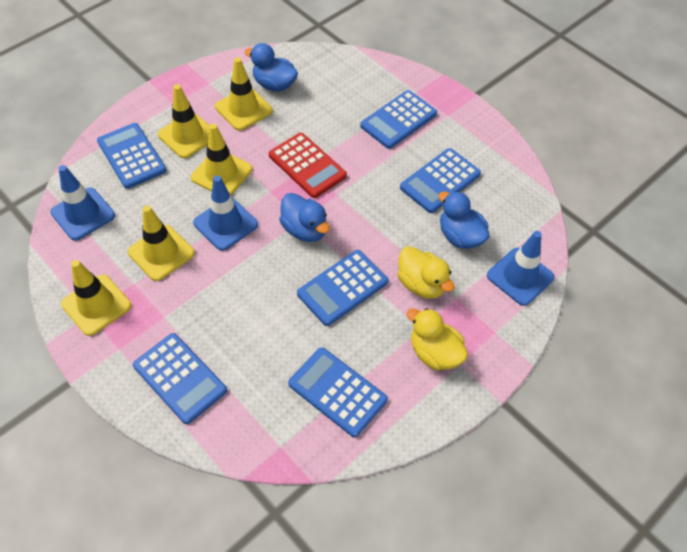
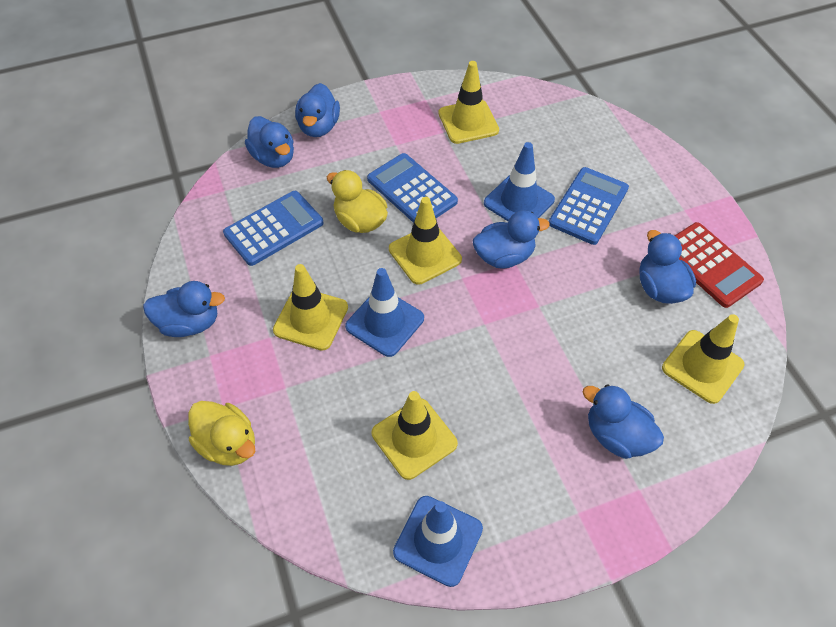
blue calculator: 6 -> 3
blue duck: 3 -> 6

